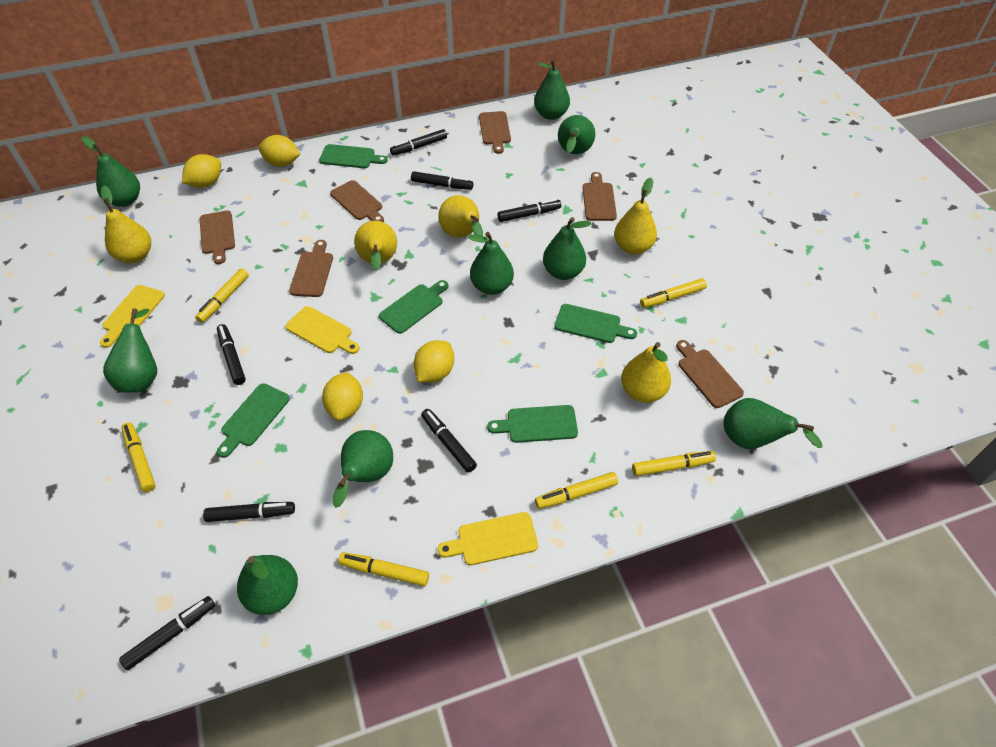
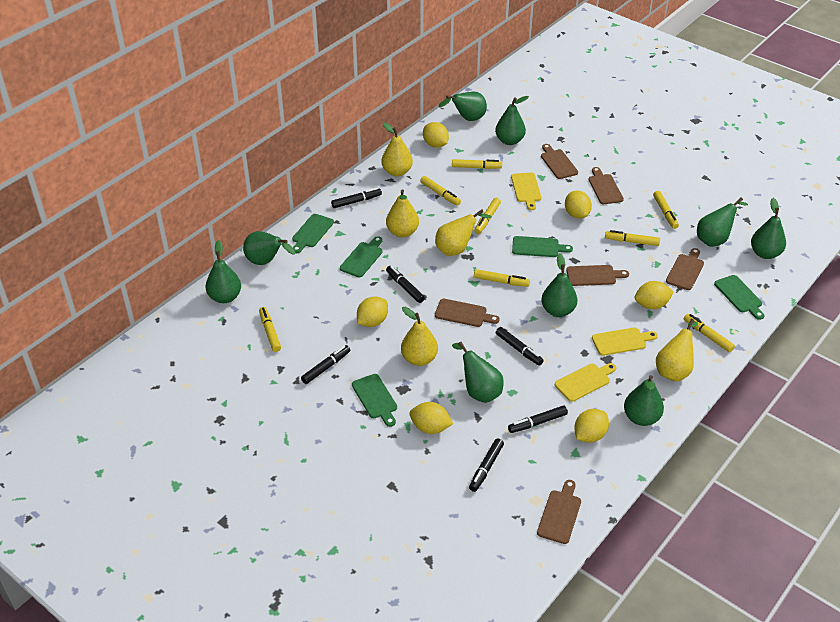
black marker: 7 -> 6
yellow lemon: 4 -> 6
yellow marker: 6 -> 8

